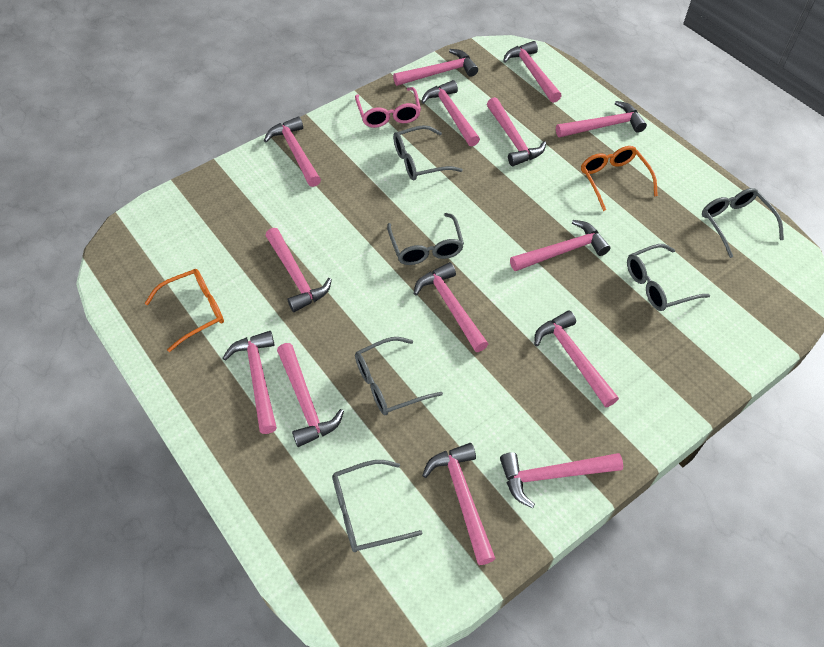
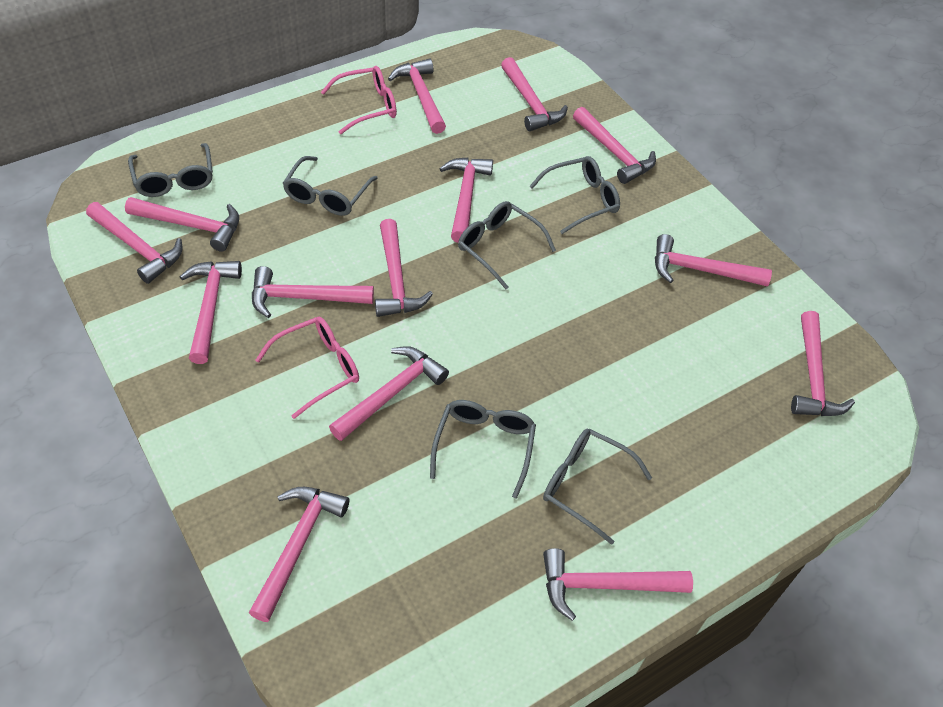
orange glasses: 2 -> 0
pink glasses: 1 -> 2

